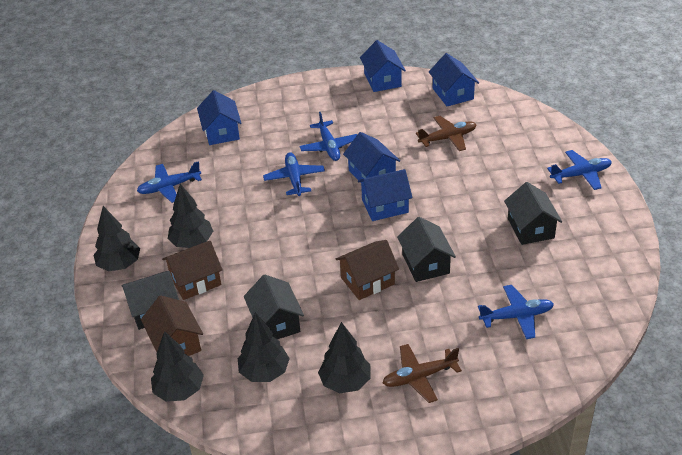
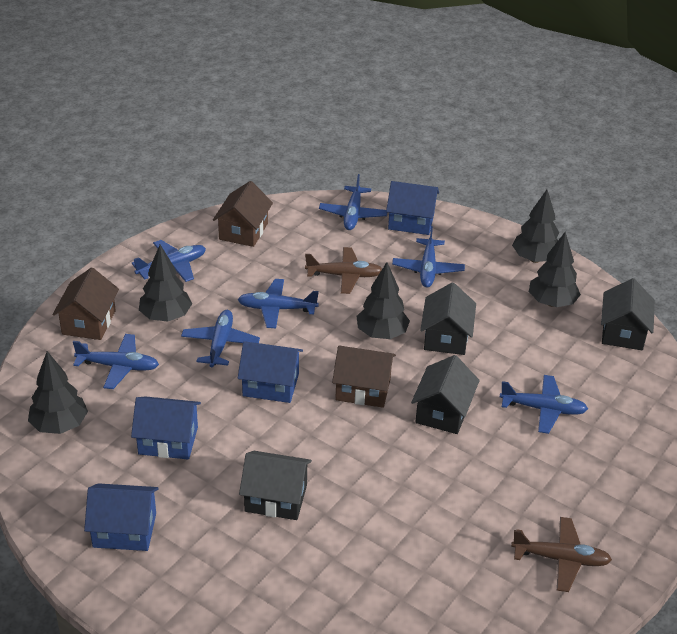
blue house: 5 -> 4
blue plane: 5 -> 7

